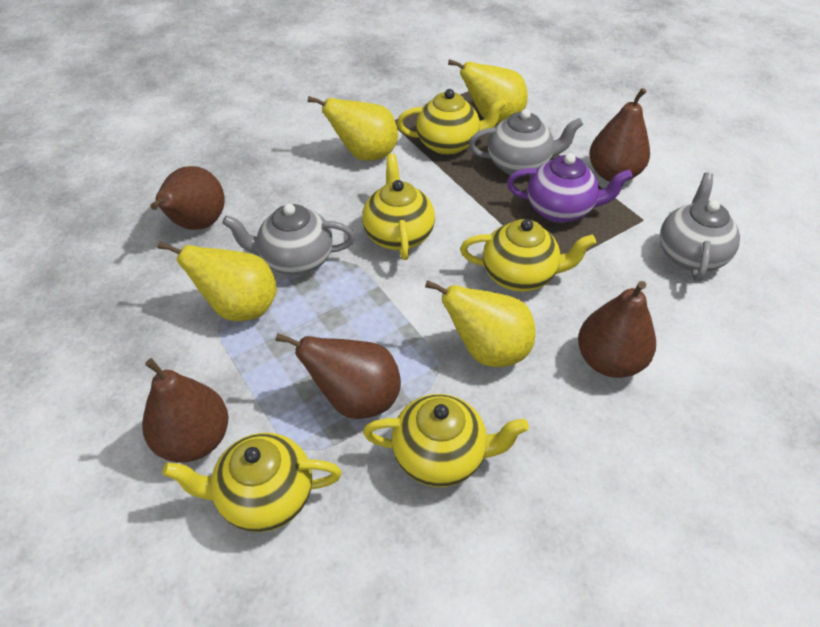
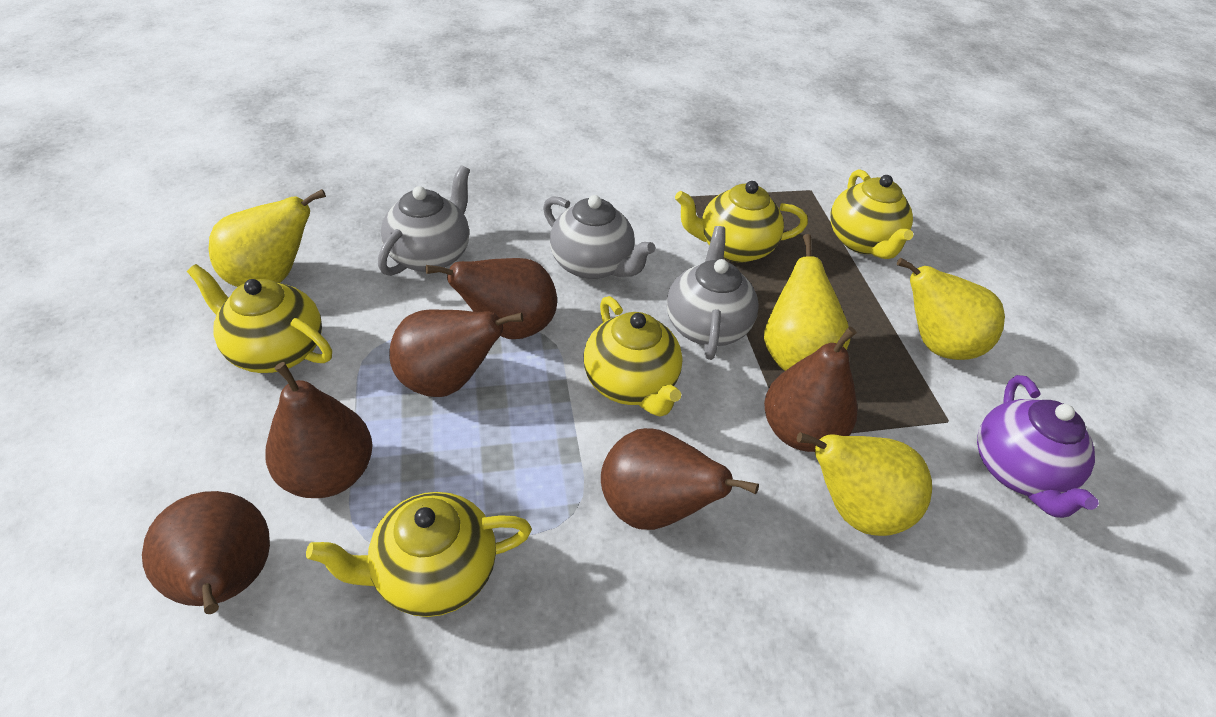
brown pear: 5 -> 6

